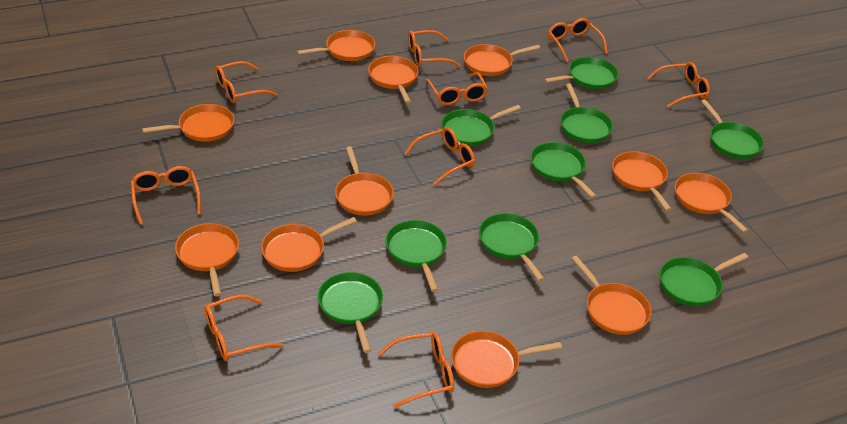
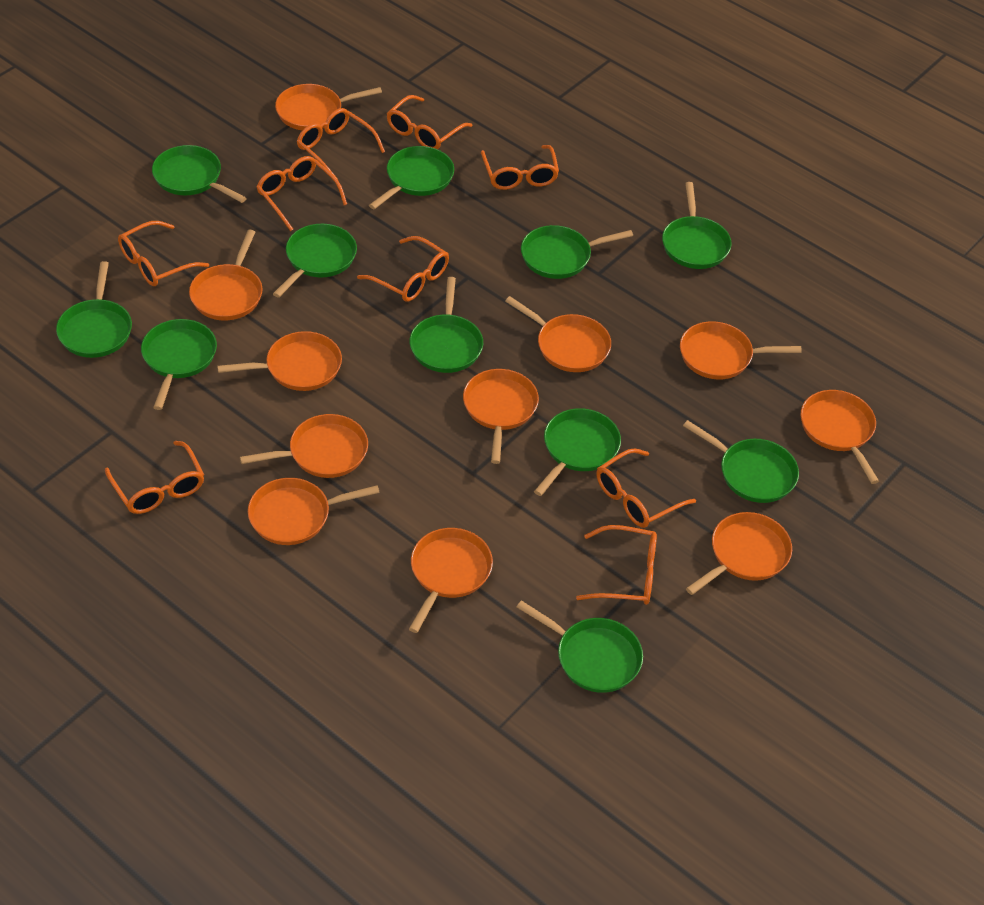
green pan: 9 -> 11

